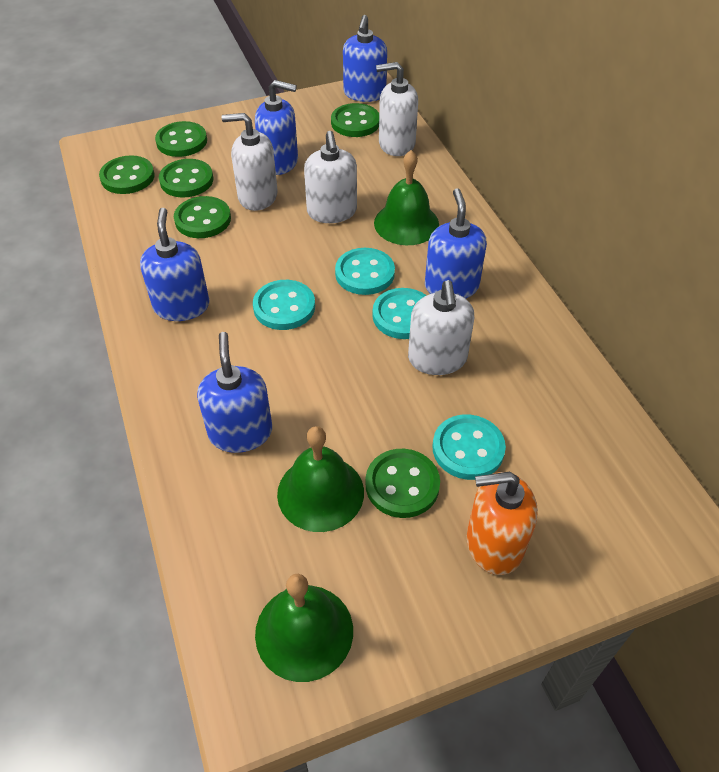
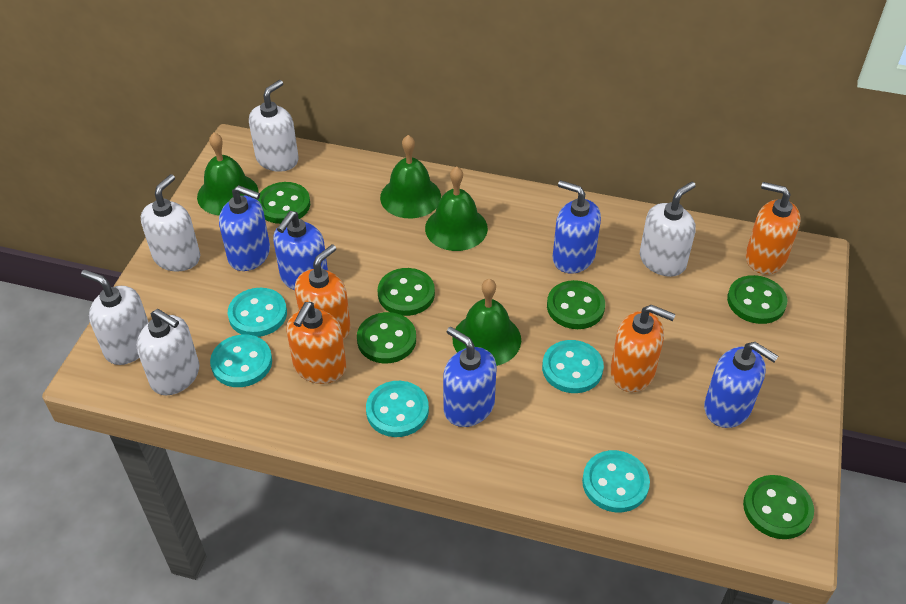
green bell: 3 -> 4
orange soap dispenser: 1 -> 4
turquoise button: 4 -> 5
white soap dispenser: 4 -> 5

